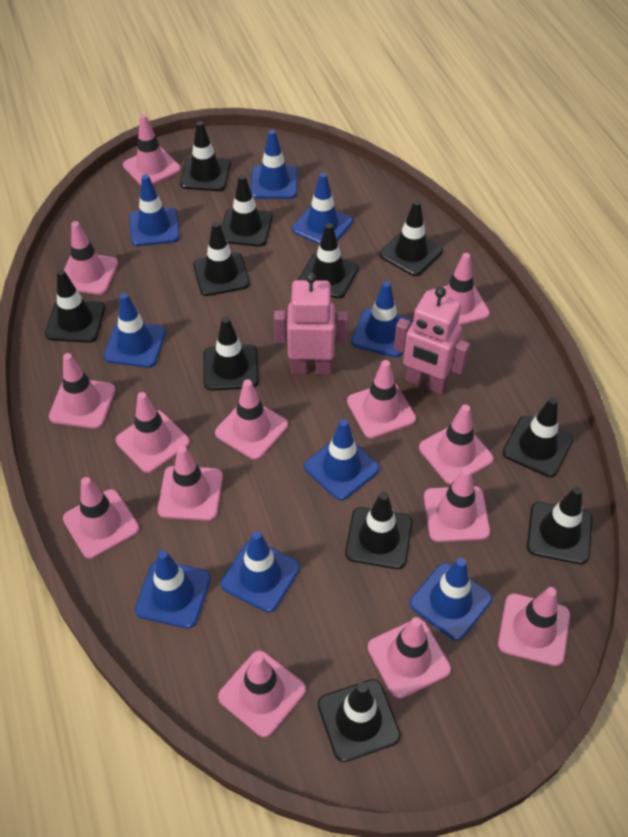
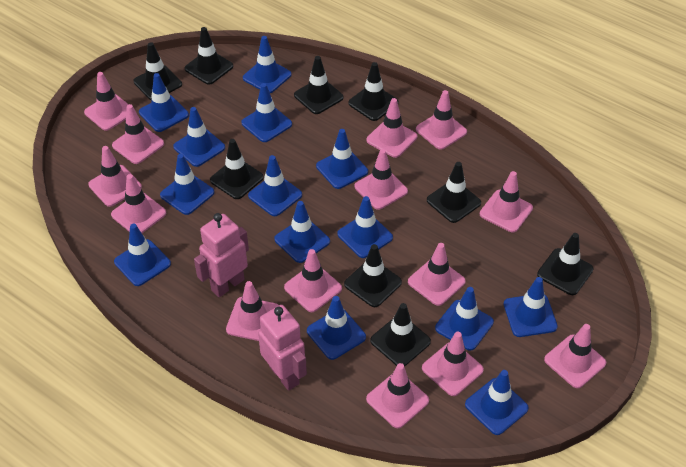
black traffic cone: 11 -> 9
blue traffic cone: 9 -> 14

